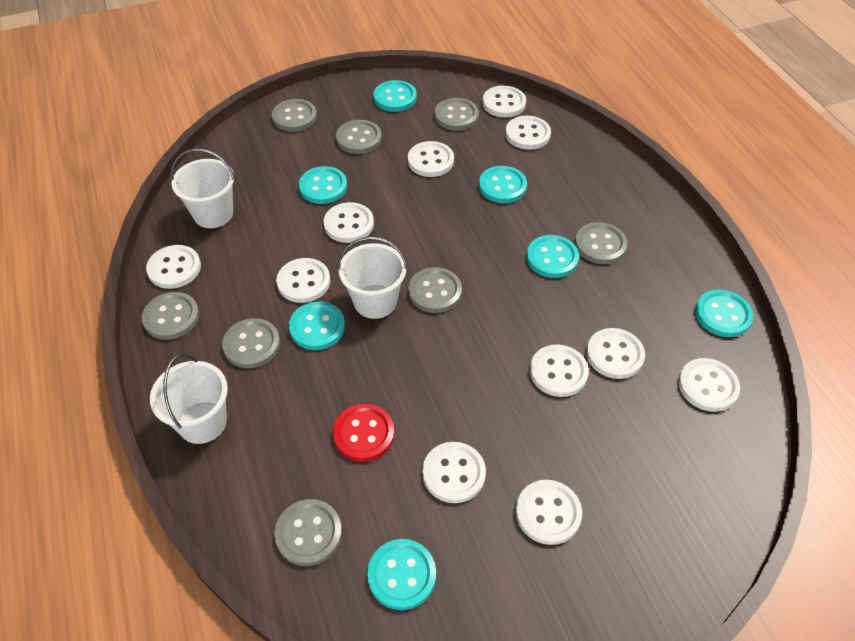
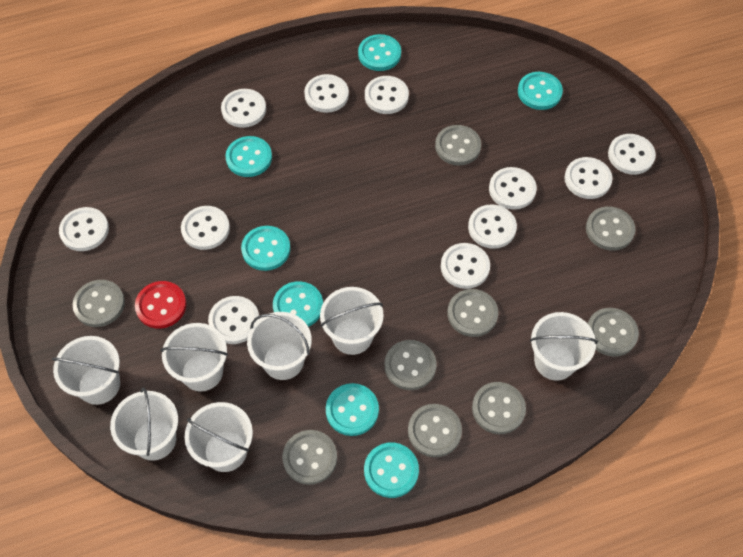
grey button: 8 -> 9
white bucket: 3 -> 7

